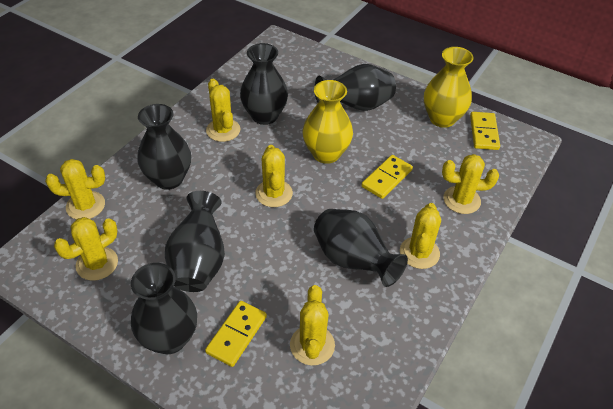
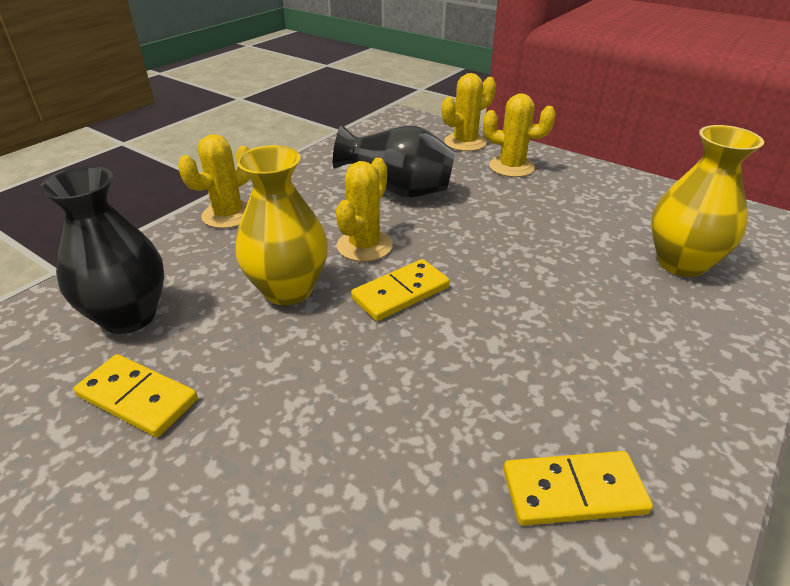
black vase: 6 -> 2
yellow cactus: 7 -> 4

